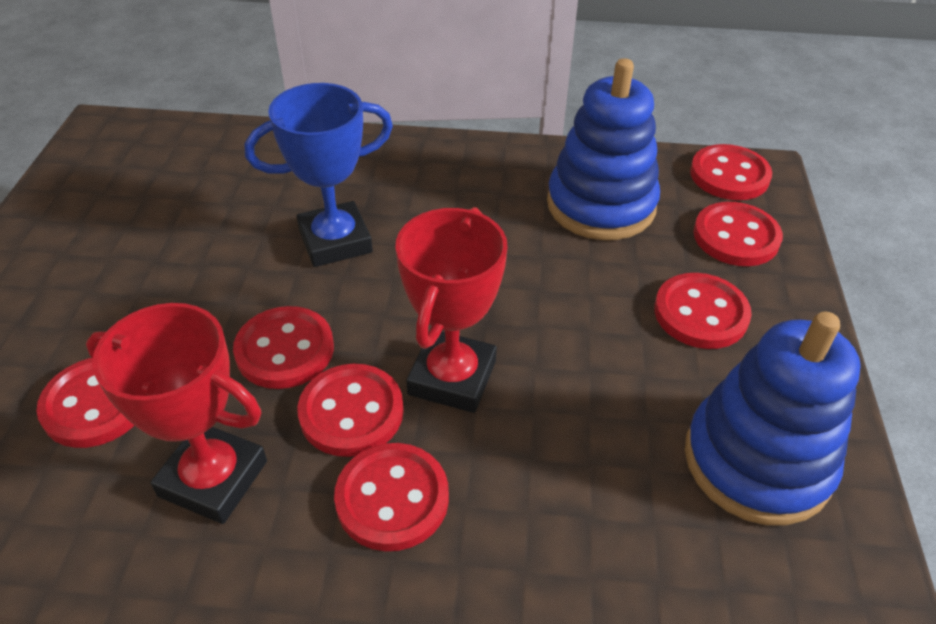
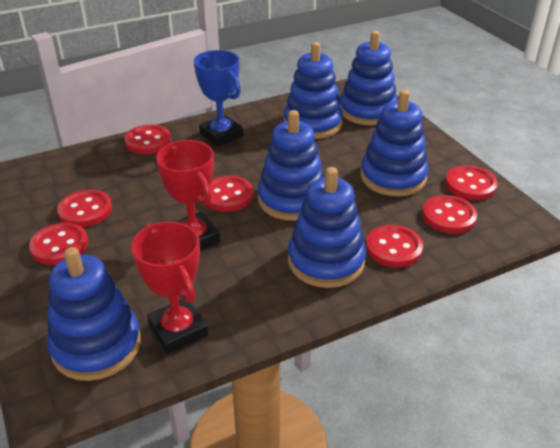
blue stacking toy: 2 -> 6

